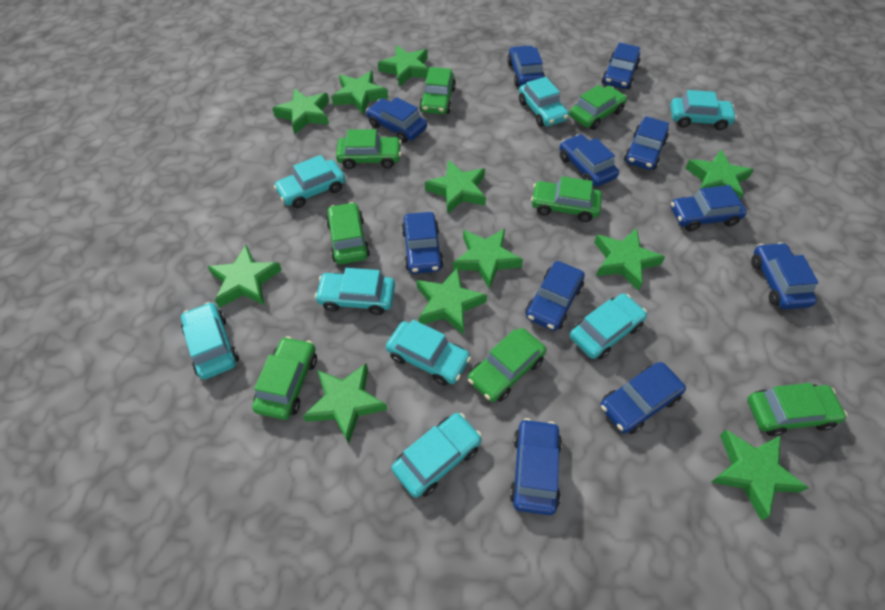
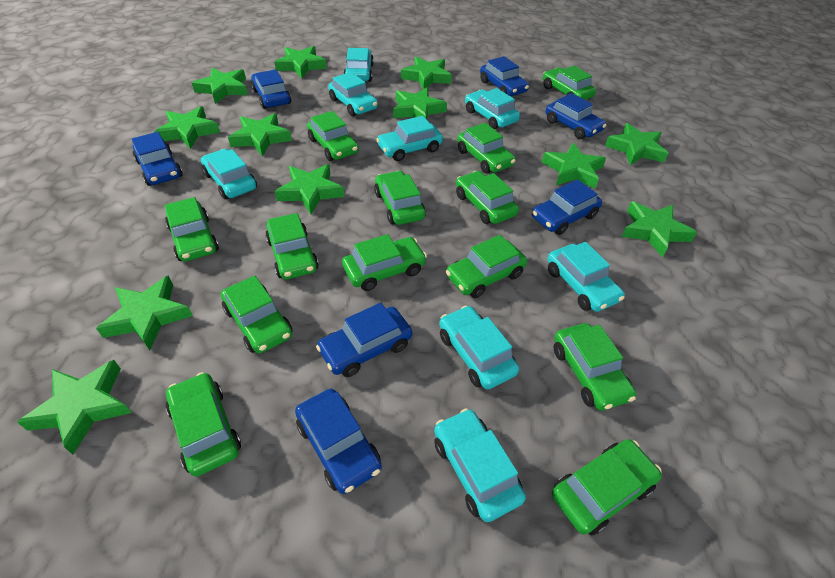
blue car: 11 -> 7
green car: 8 -> 13
green star: 11 -> 12

